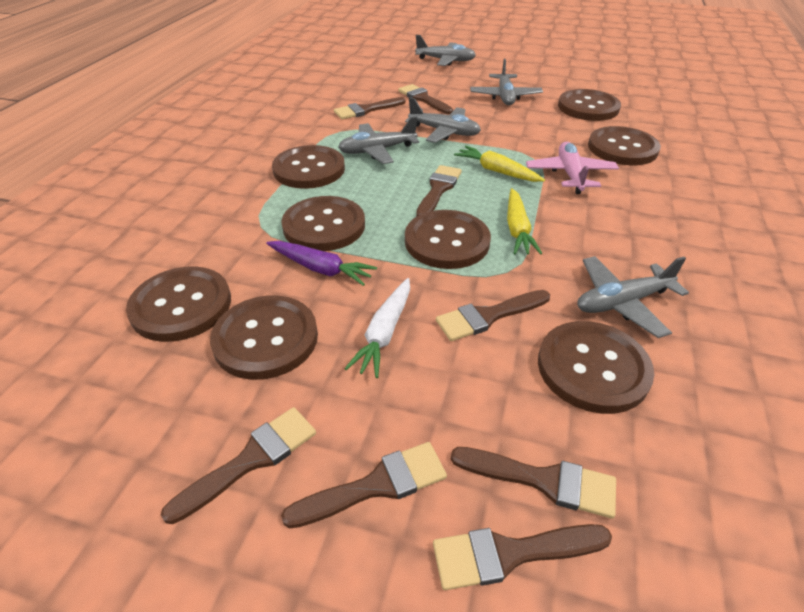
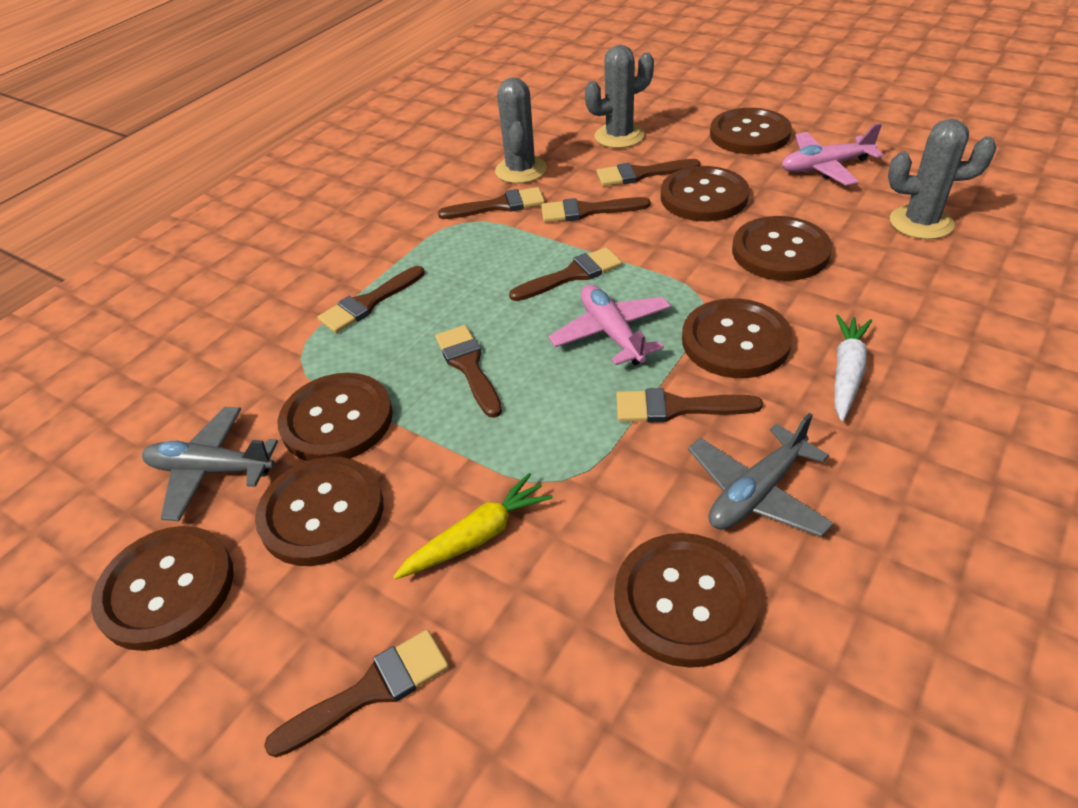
grey cactus: 0 -> 3
grey plane: 5 -> 2
pink plane: 1 -> 2
purple carrot: 1 -> 0
yellow carrot: 2 -> 1

